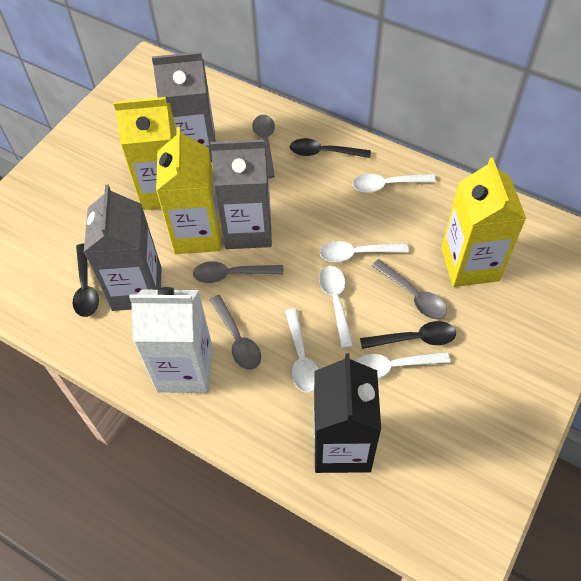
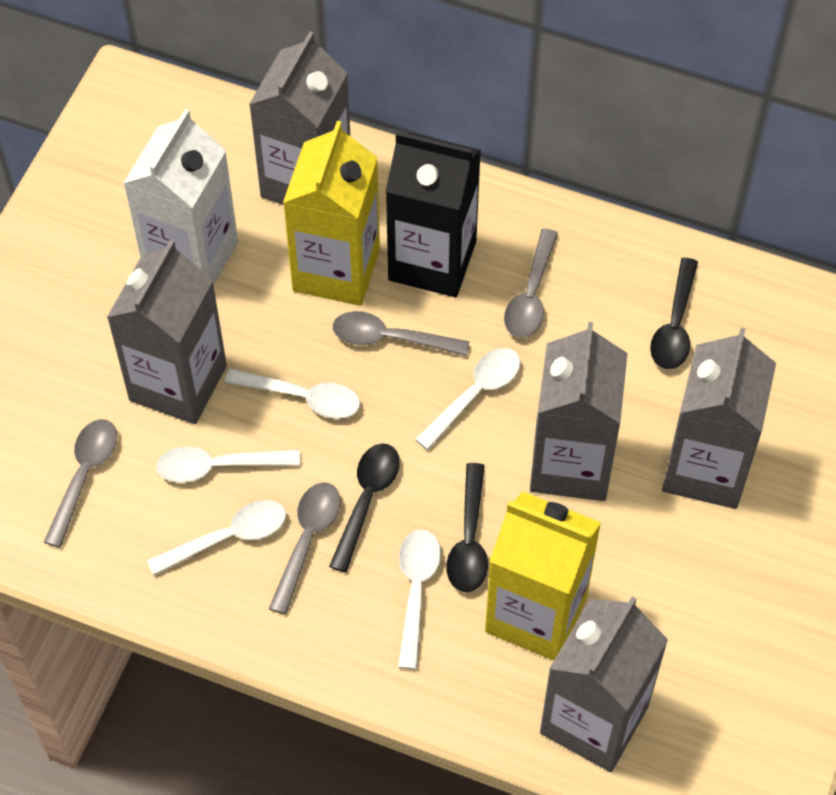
grey carton: 3 -> 5
yellow carton: 3 -> 2

